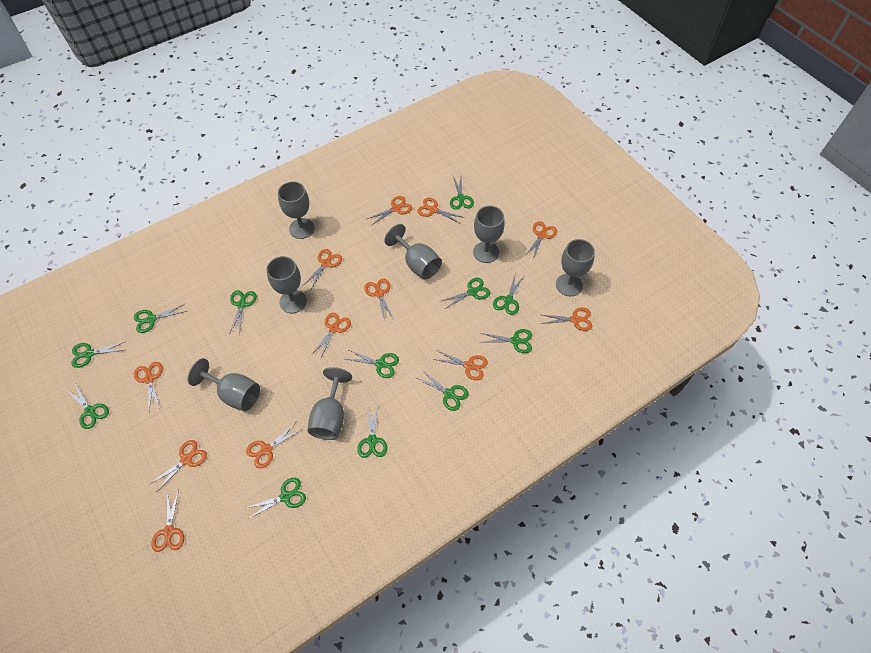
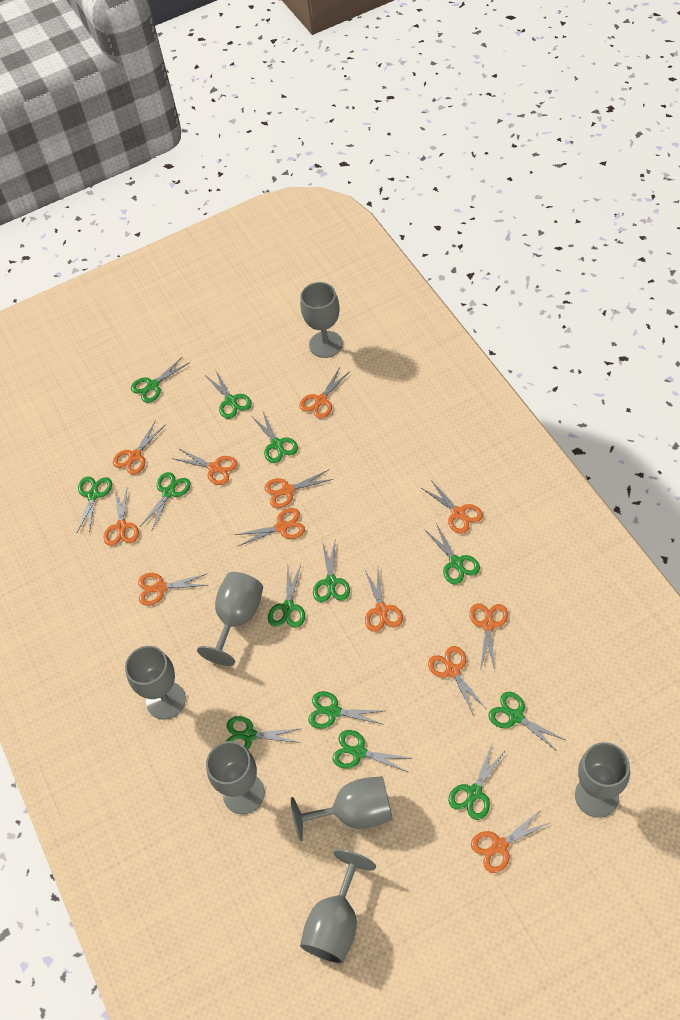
green scissors: 12 -> 13

